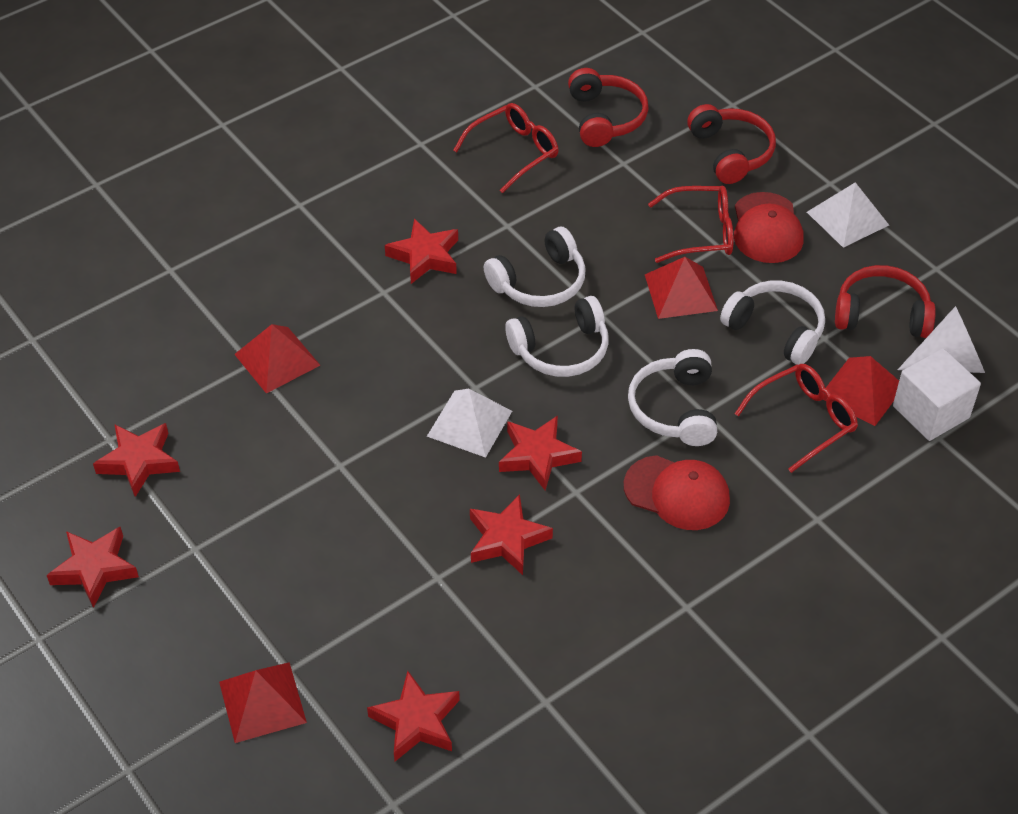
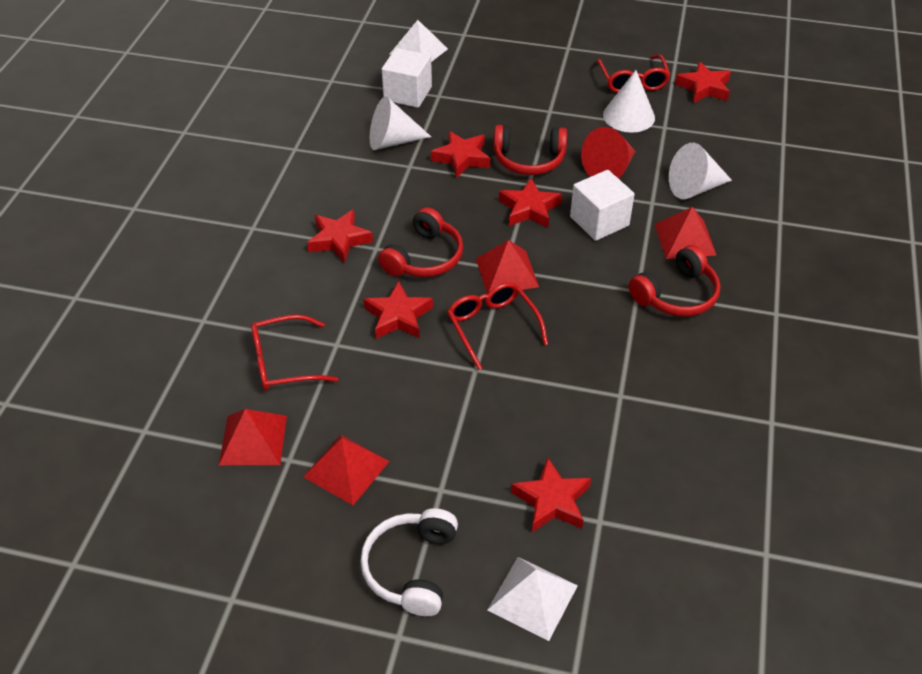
red cap: 2 -> 0
red cone: 0 -> 1
white cone: 1 -> 3
white cube: 1 -> 2
white headphones: 4 -> 1

